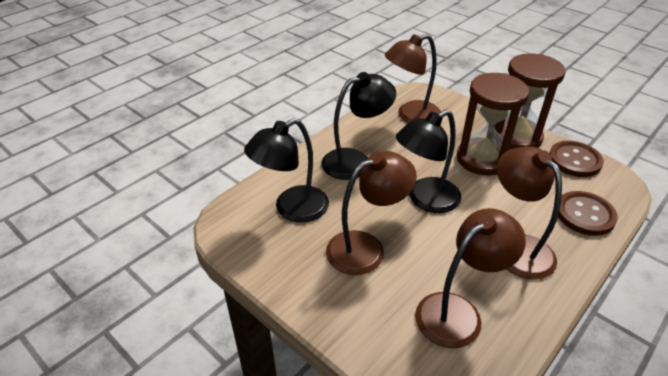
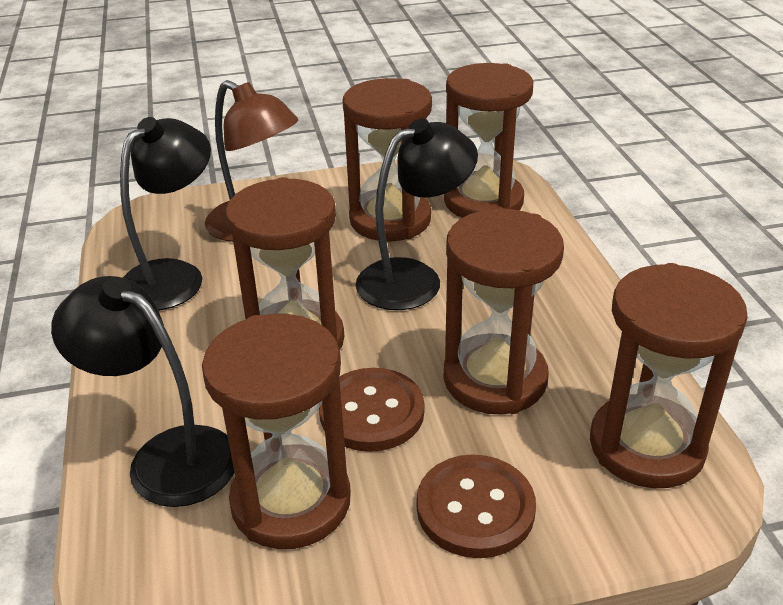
brown hourglass: 2 -> 6
brown lamp: 4 -> 1

